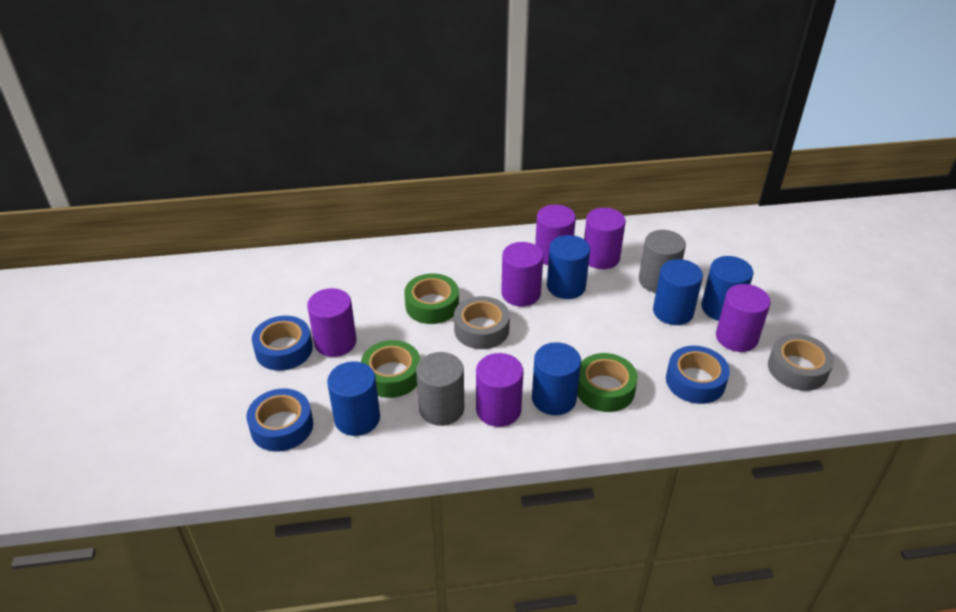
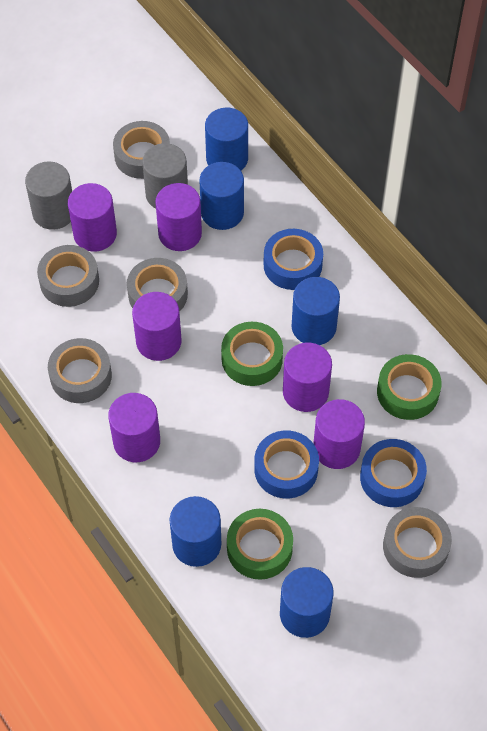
grey tape: 2 -> 5

